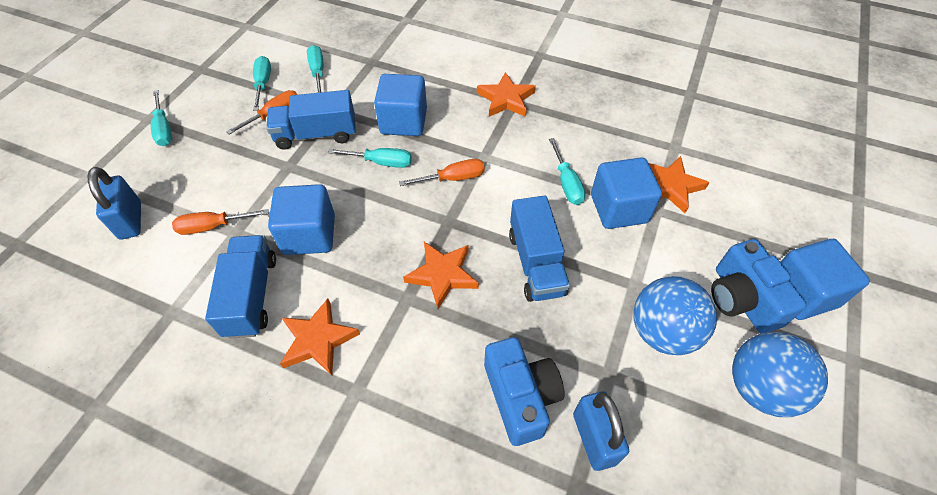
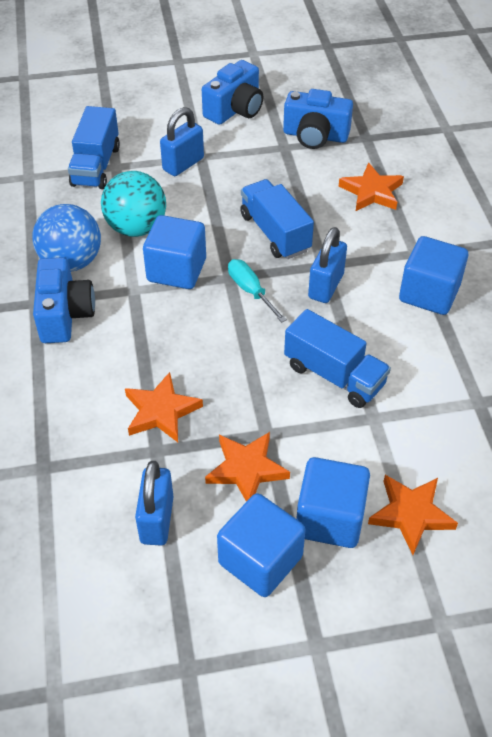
blue ball: 2 -> 1
blue camera: 2 -> 3
blue padlock: 2 -> 3
orange screwdriver: 3 -> 0
turquoise ball: 0 -> 1
turquoise screwdriver: 5 -> 1

